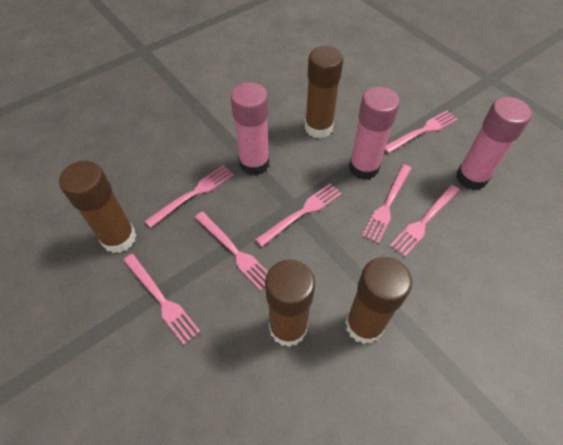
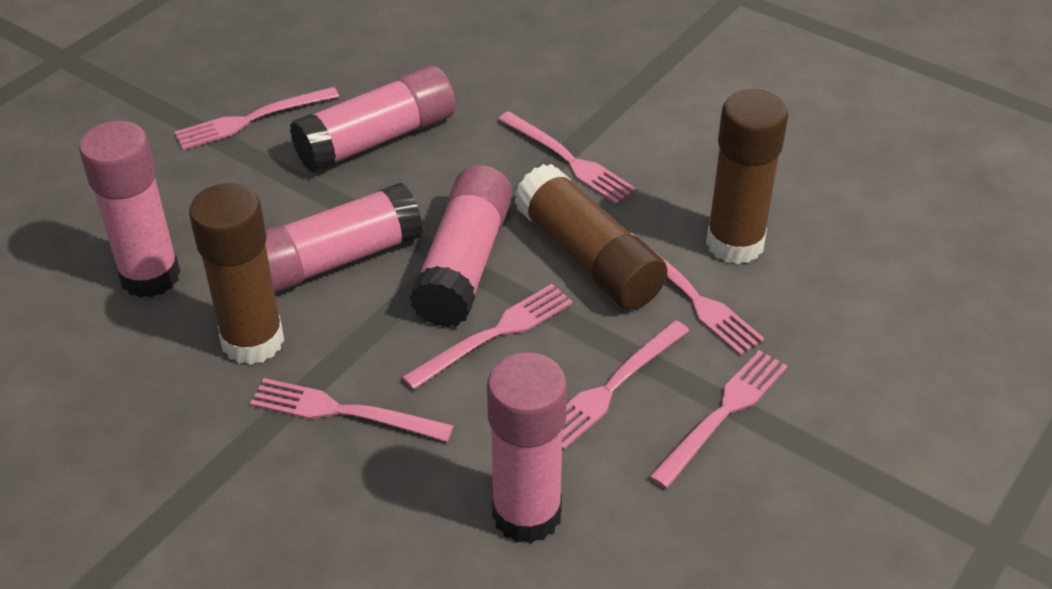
brown glue stick: 4 -> 3
pink glue stick: 3 -> 5

